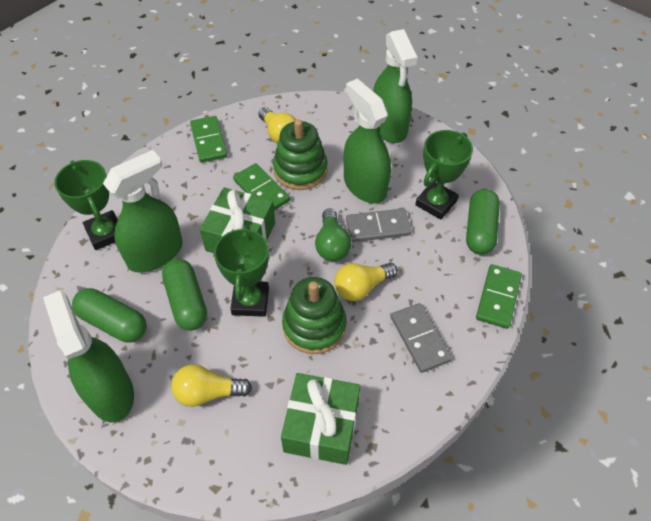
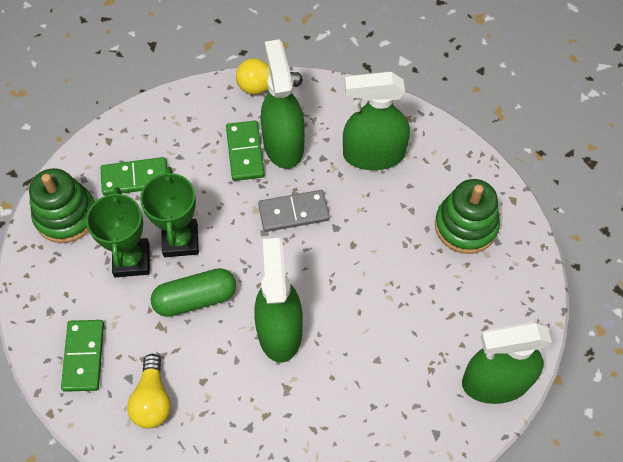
green capsule: 3 -> 1
green gift: 2 -> 0
green light bulb: 1 -> 0
green trophy: 3 -> 2
grey domino: 2 -> 1
yellow light bulb: 3 -> 2

